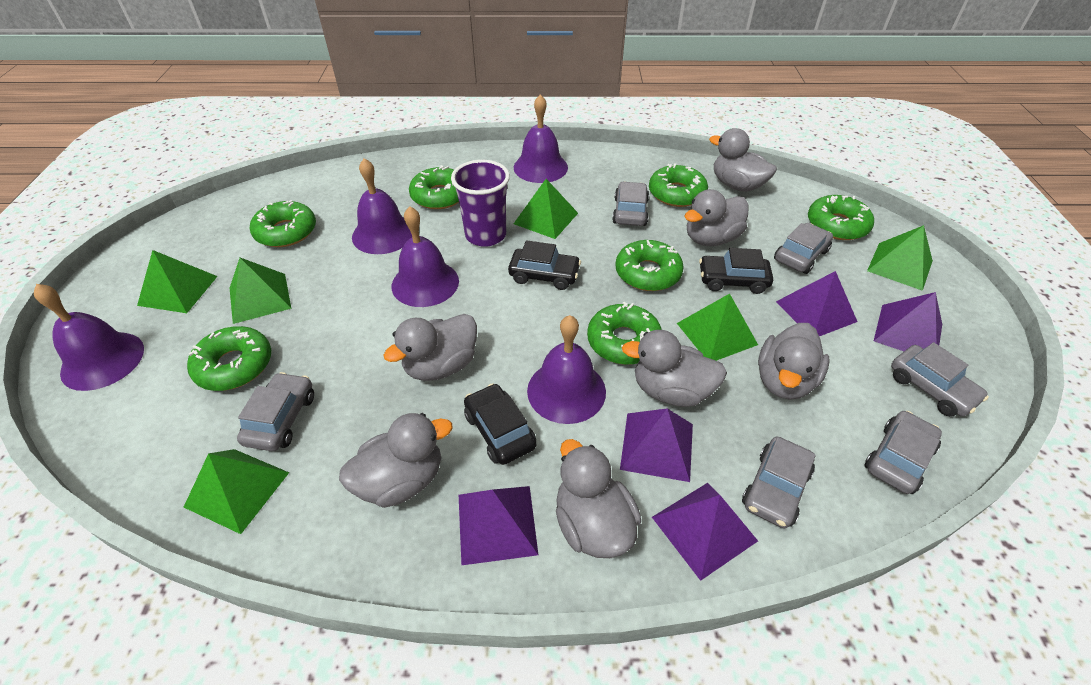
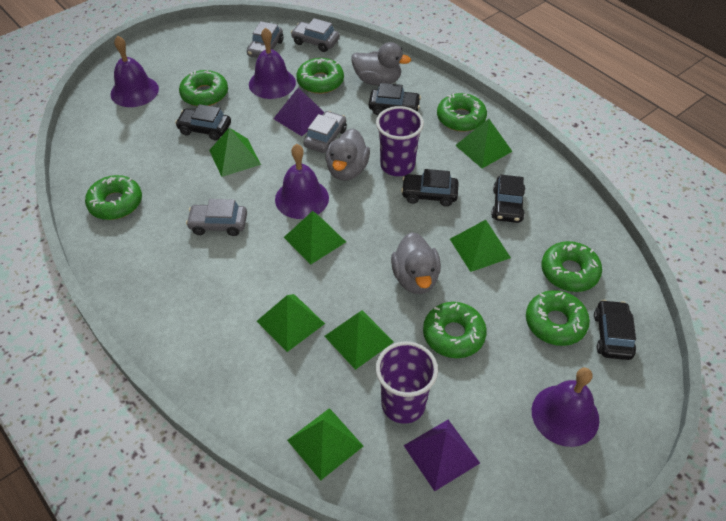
black car: 3 -> 5
green pyramid: 6 -> 7
grey car: 6 -> 4
grey duck: 7 -> 3
purple bell: 5 -> 4
purple cup: 1 -> 2
purple pyramid: 5 -> 2

